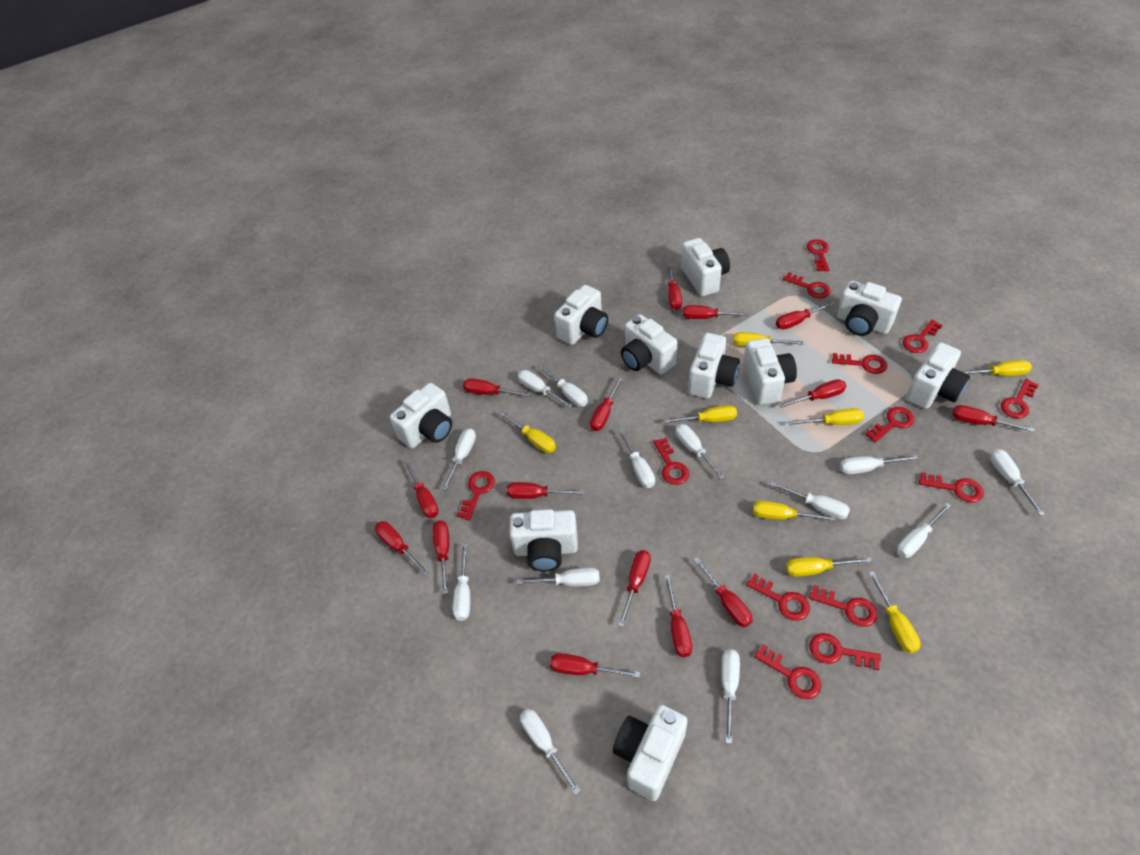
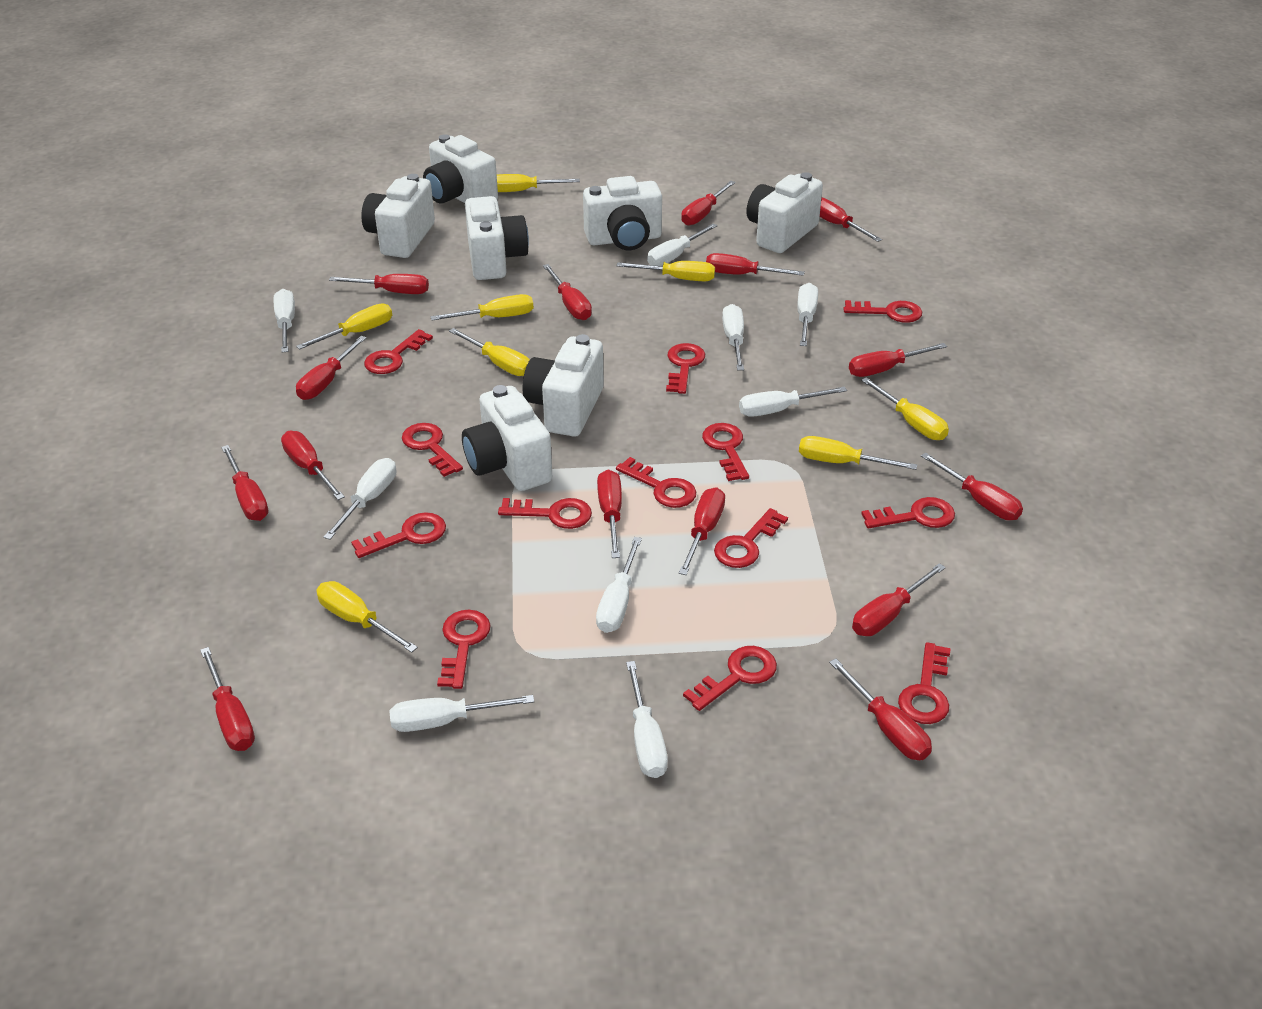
white camera: 10 -> 7
white screwdriver: 13 -> 9

